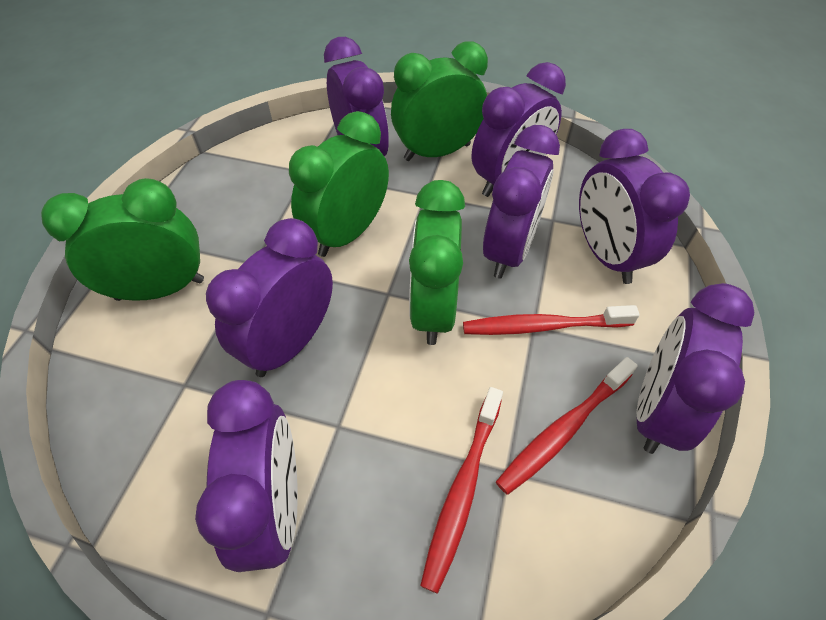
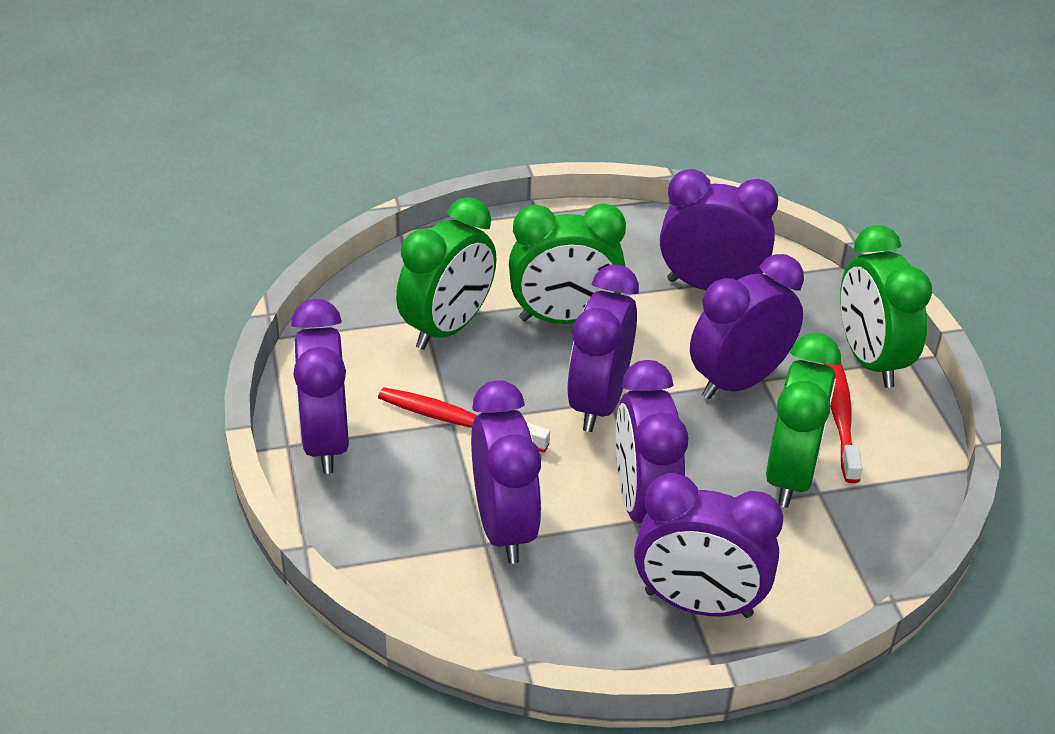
red toothbrush: 3 -> 2

